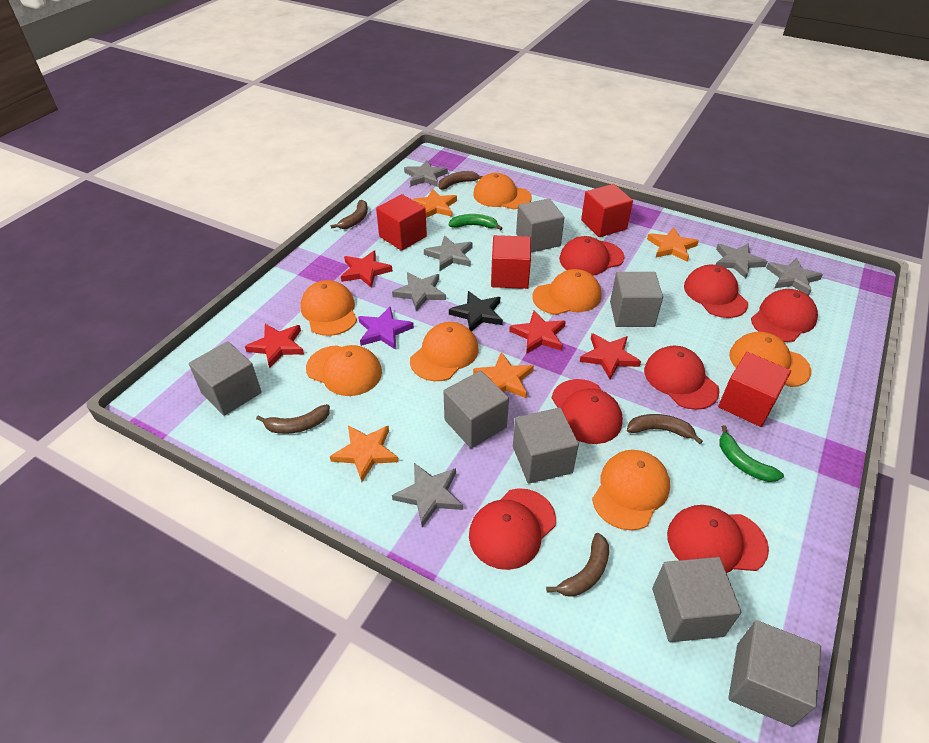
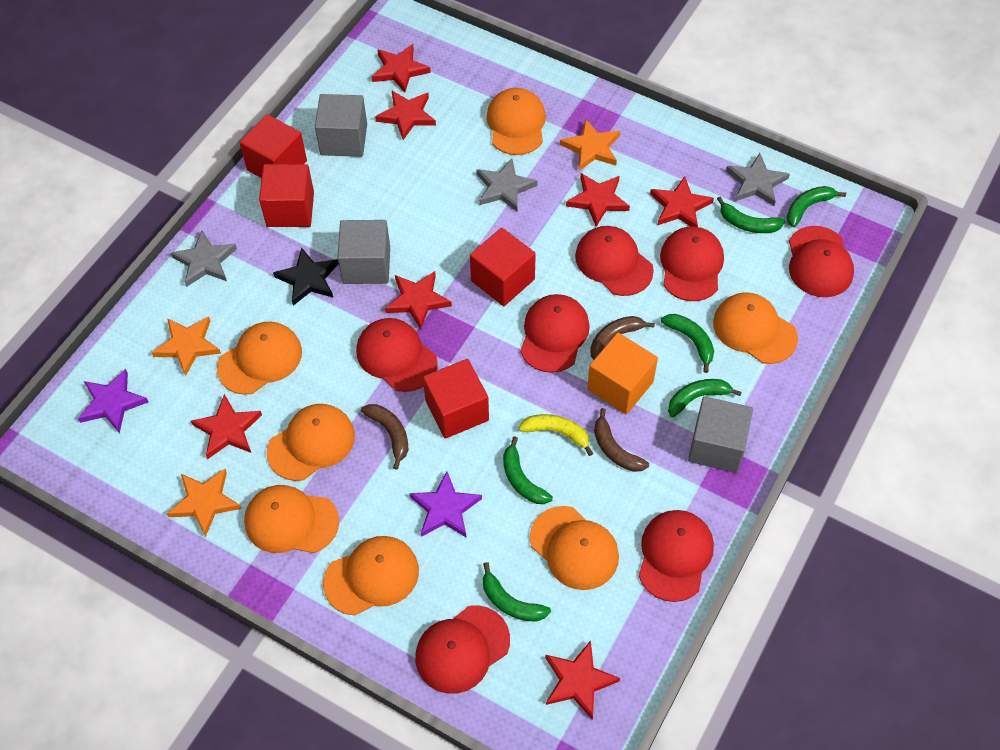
brown banana: 5 -> 3
green banana: 2 -> 6
grey cube: 7 -> 3
grey star: 6 -> 3
orange cube: 0 -> 1
orange star: 4 -> 3
purple star: 1 -> 2
red star: 4 -> 7
yellow banana: 0 -> 1

